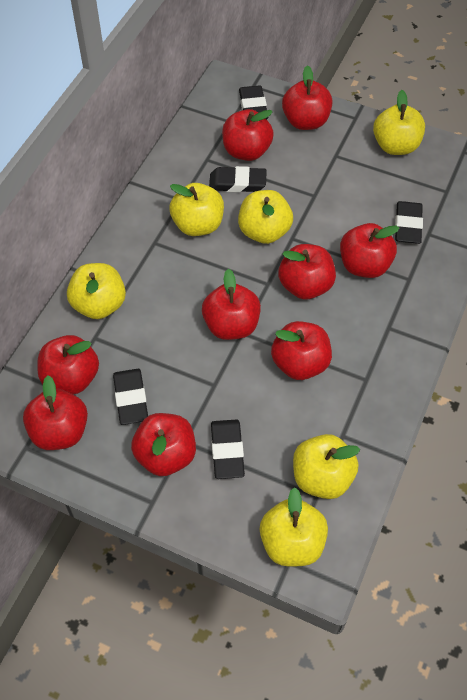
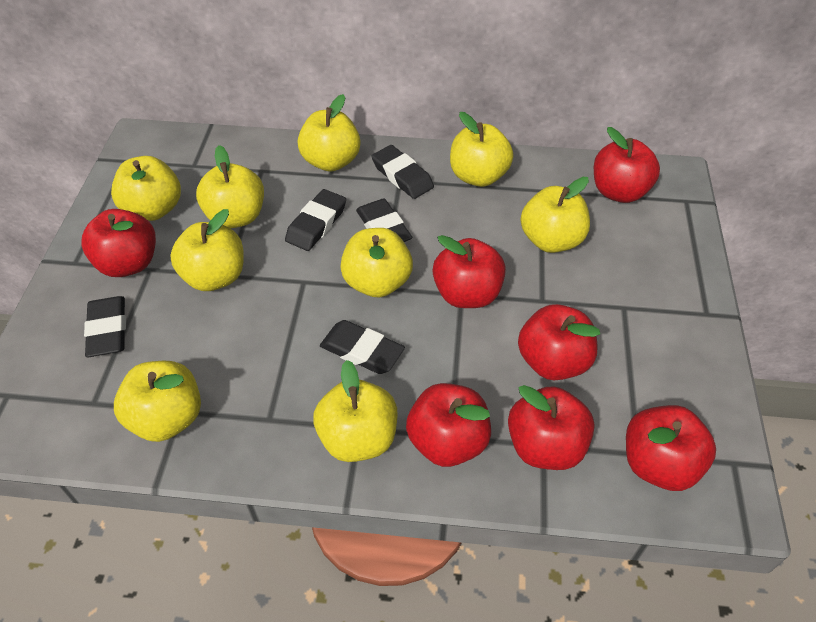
red apple: 9 -> 7
yellow apple: 6 -> 9

